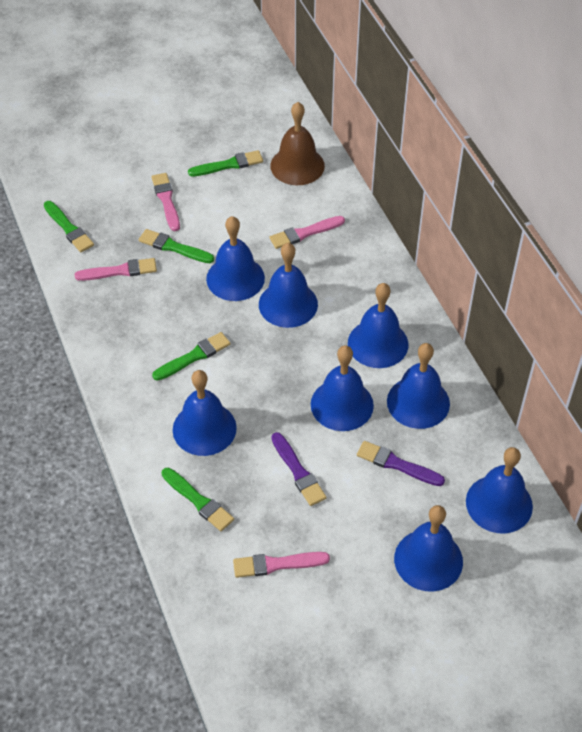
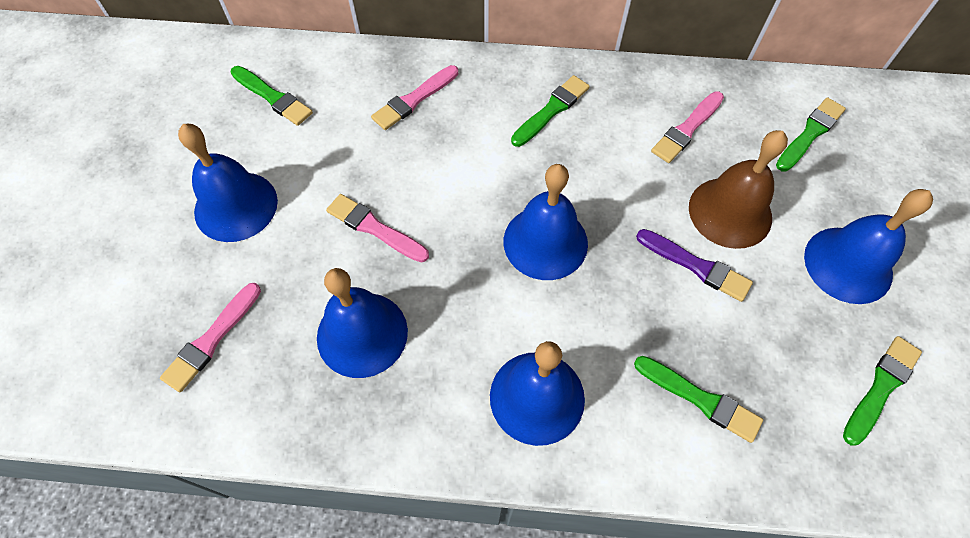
blue bell: 8 -> 5
purple brush: 2 -> 1

